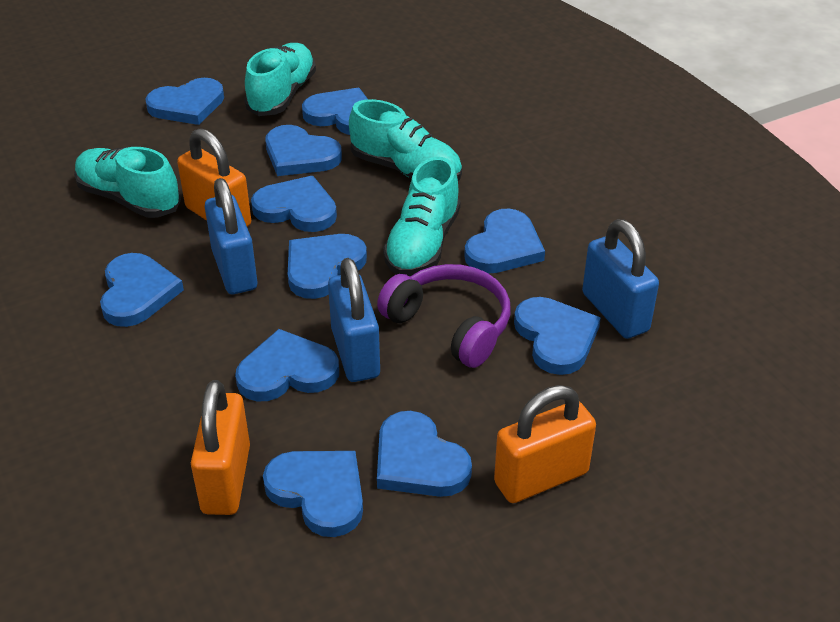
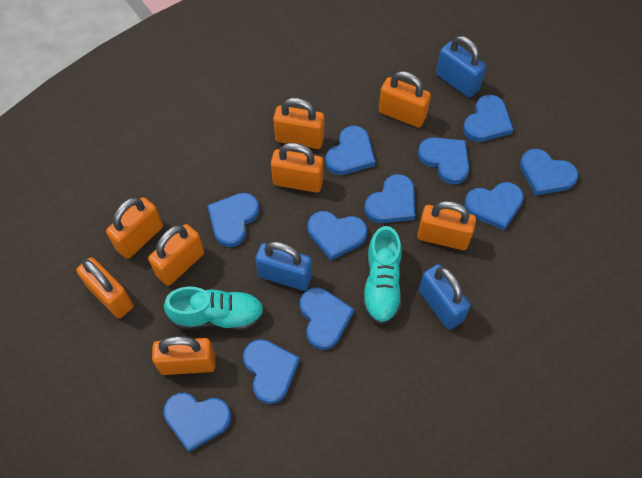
orange padlock: 3 -> 8
purple headphones: 1 -> 0
turquoise shoe: 4 -> 2

